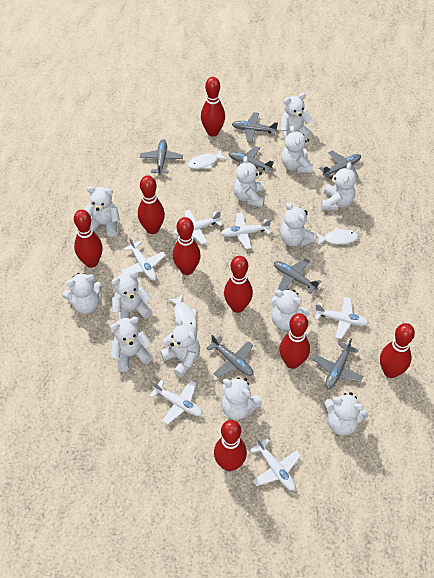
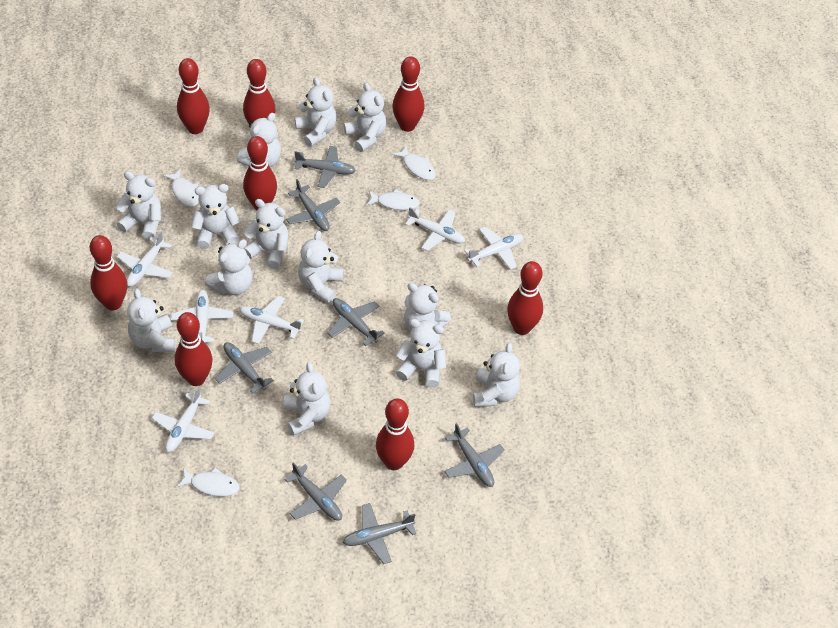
white fish: 3 -> 4

